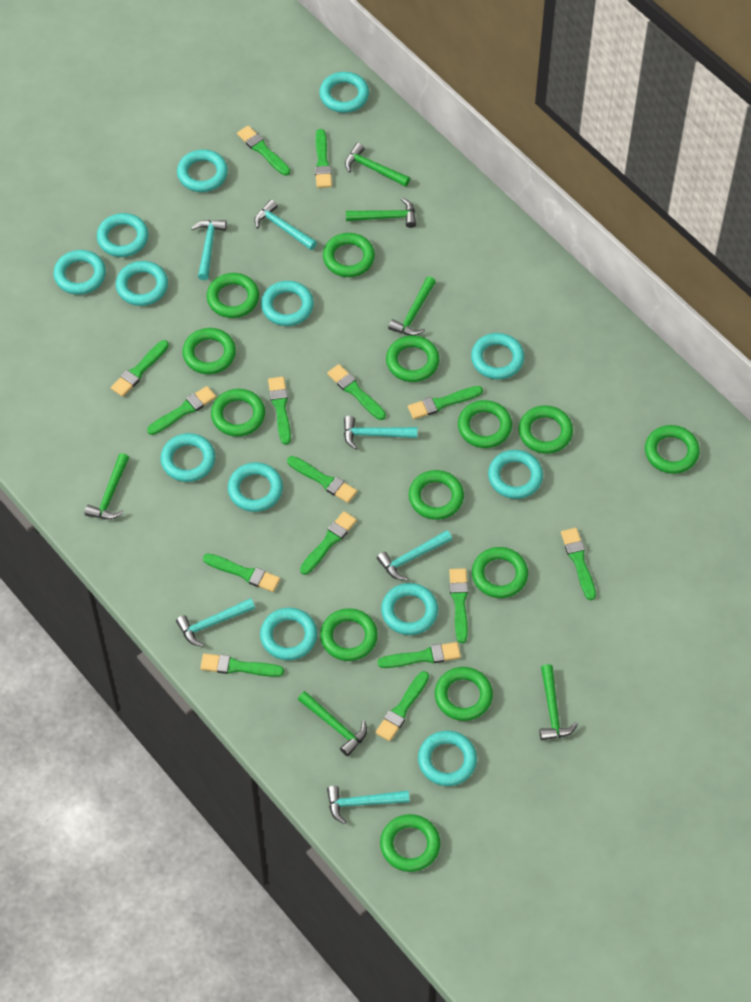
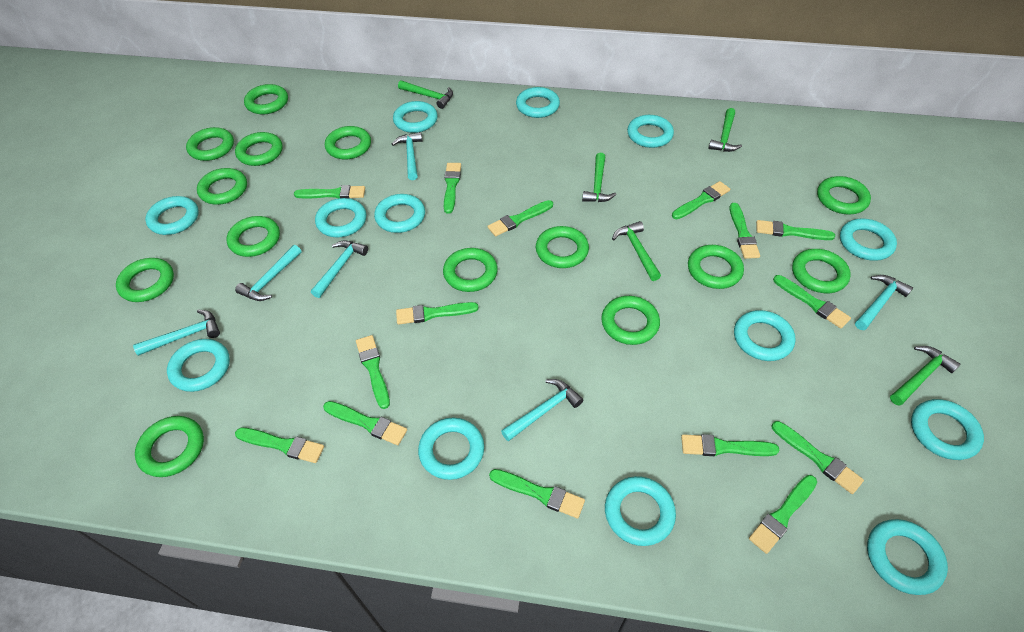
green hammer: 6 -> 5
green ring: 13 -> 14

